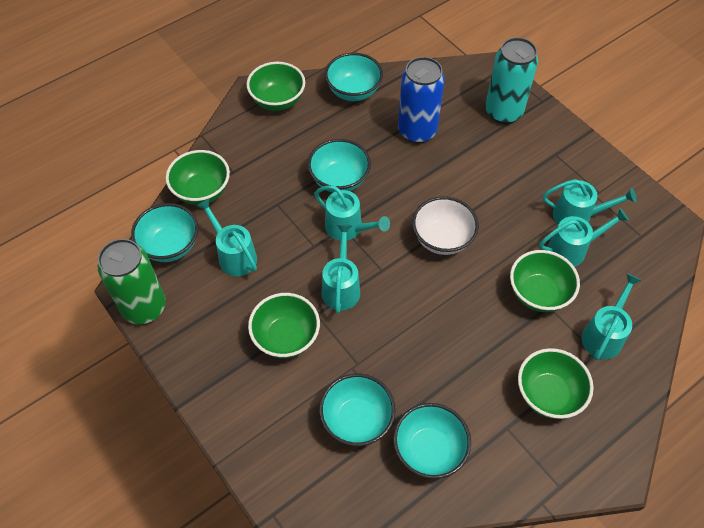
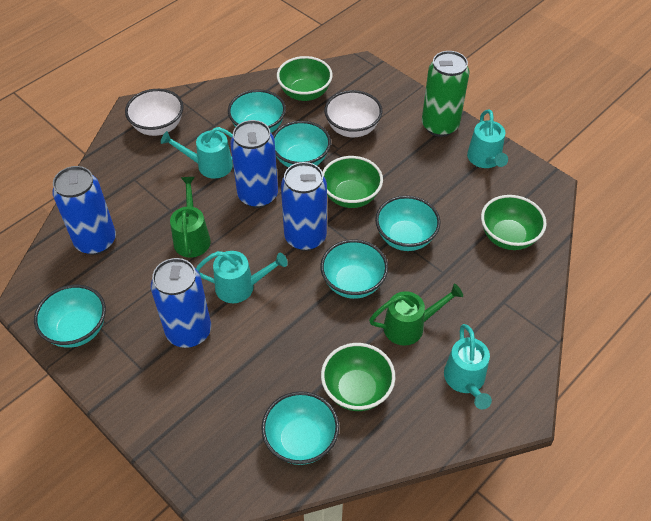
blue can: 1 -> 4
green bowl: 5 -> 4
green watering can: 0 -> 2
turquoise bowl: 5 -> 6
turquoise can: 1 -> 0
turquoise watering can: 6 -> 4
white bowl: 1 -> 2

